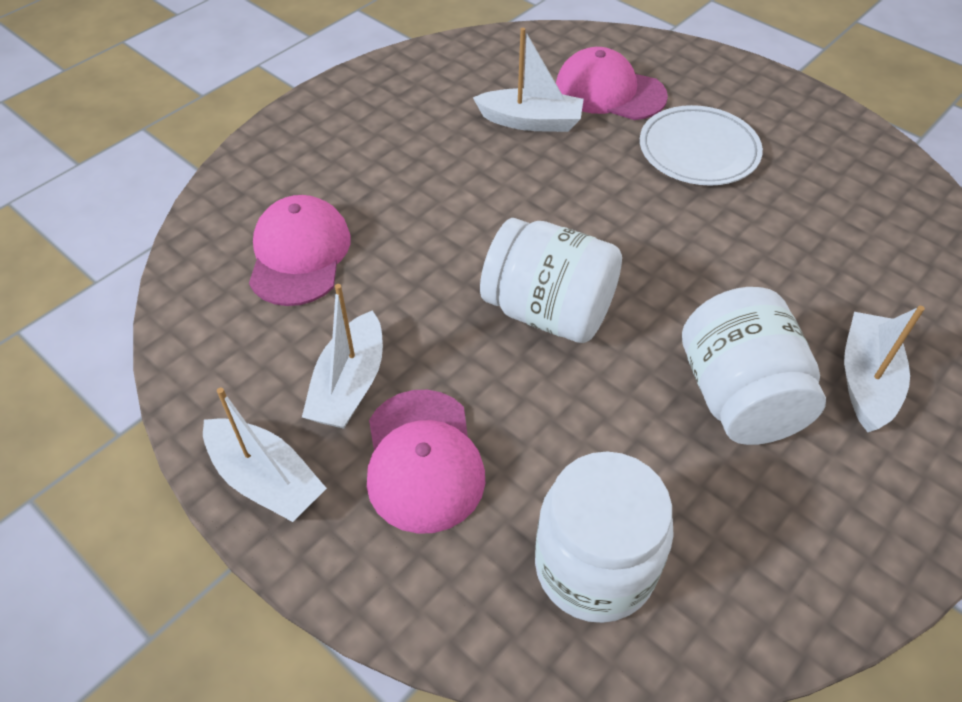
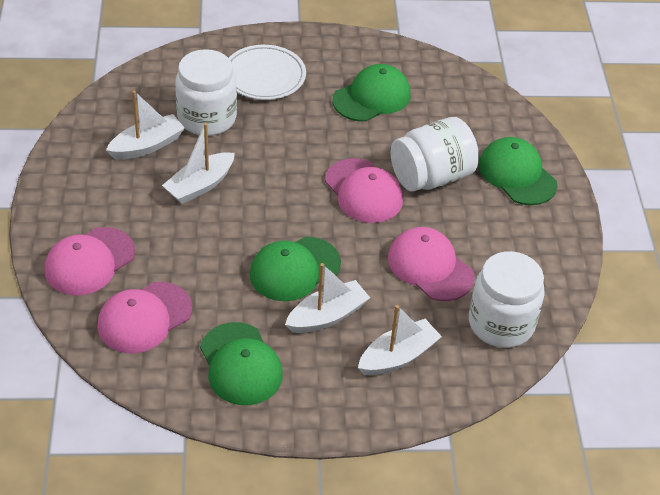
green cap: 0 -> 4
pink cap: 3 -> 4

